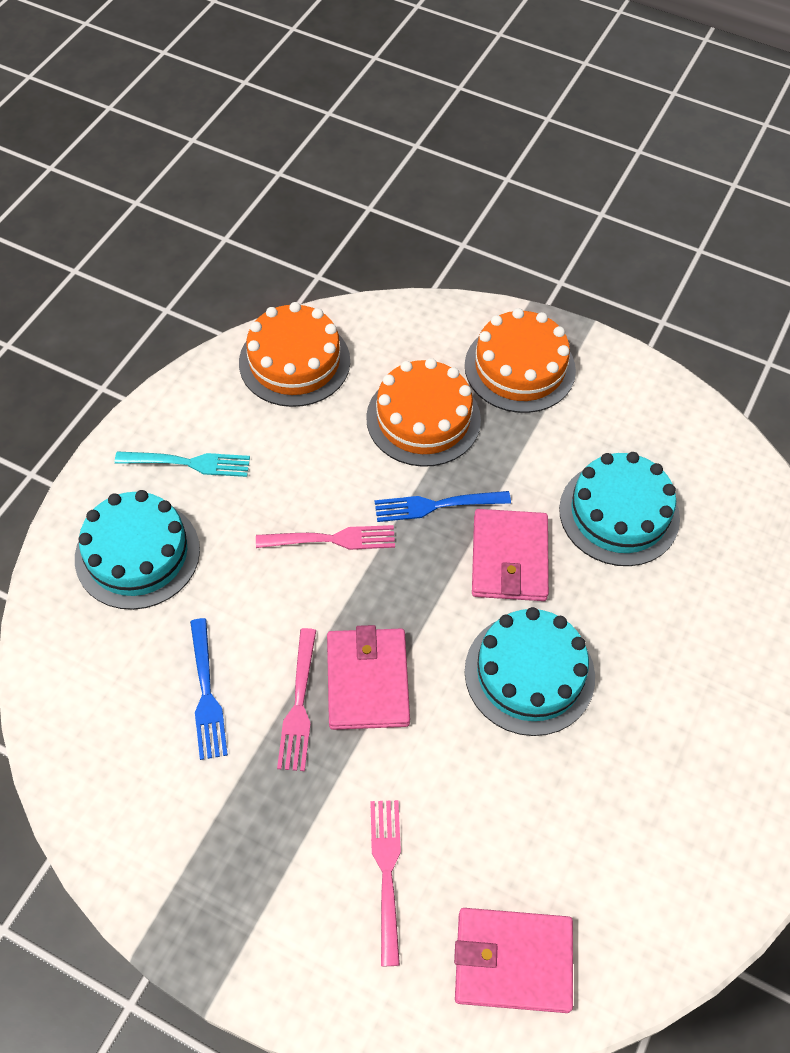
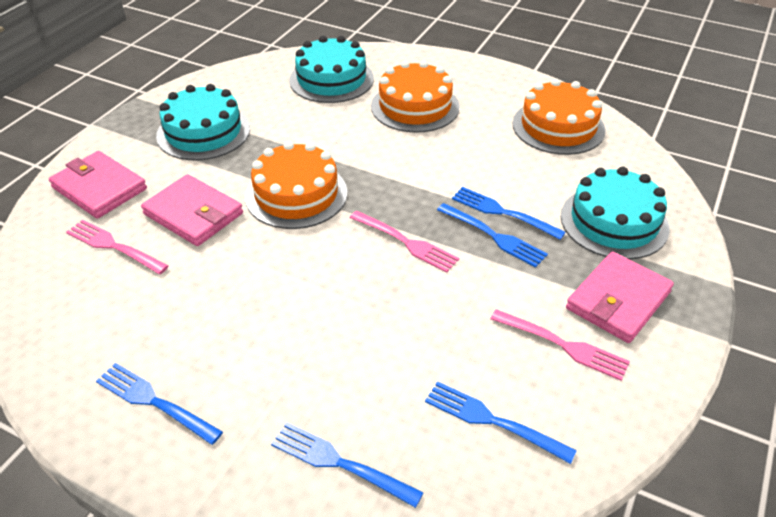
blue fork: 2 -> 5
turquoise fork: 1 -> 0

